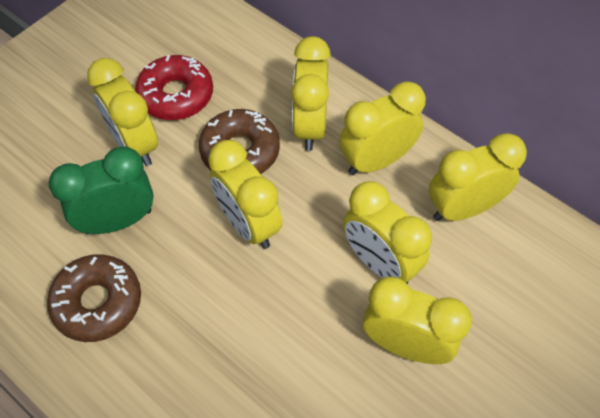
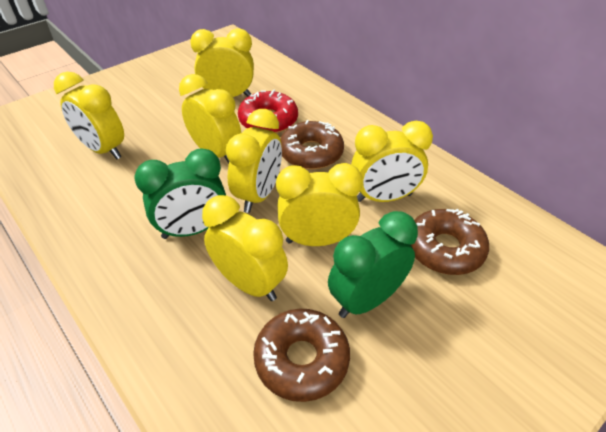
brown donut: 2 -> 3
green clock: 1 -> 2

